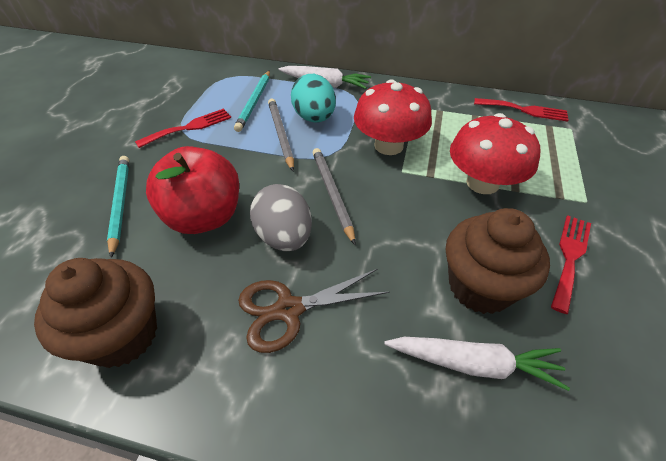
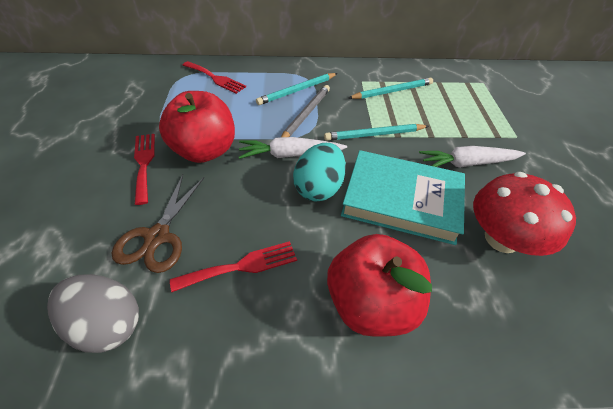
brown cupcake: 2 -> 0
grey pencil: 2 -> 1
red apple: 1 -> 2
red mushroom: 2 -> 1
turquoise book: 0 -> 1
turquoise pencil: 2 -> 3

